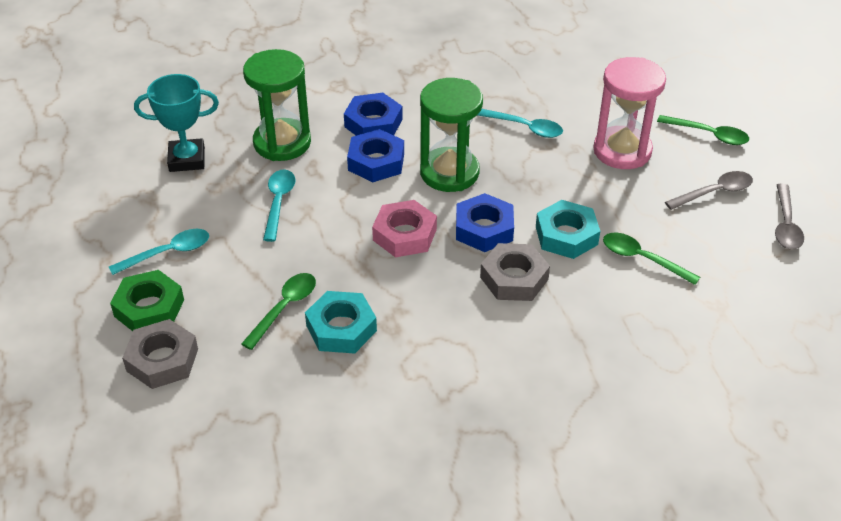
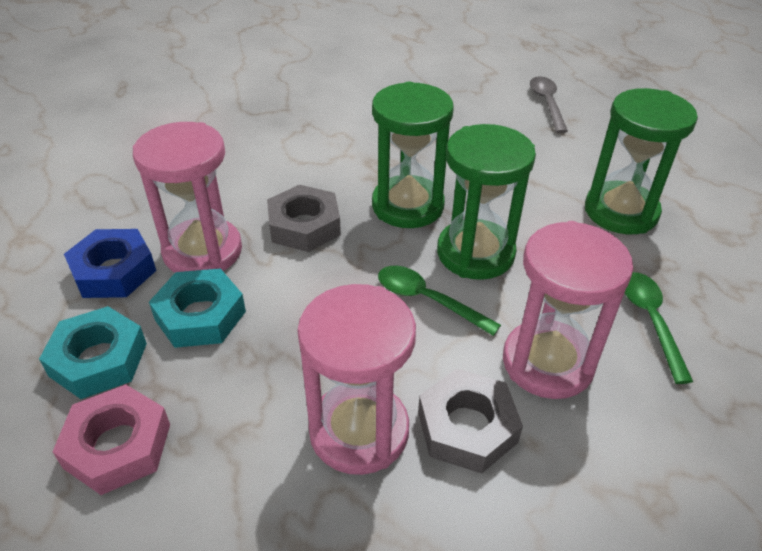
blue nut: 3 -> 1
green hourglass: 2 -> 3
green nut: 1 -> 0
green spoon: 3 -> 2
grey spoon: 2 -> 1
pink hourglass: 1 -> 3
turquoise spoon: 3 -> 0
turquoise trophy: 1 -> 0

